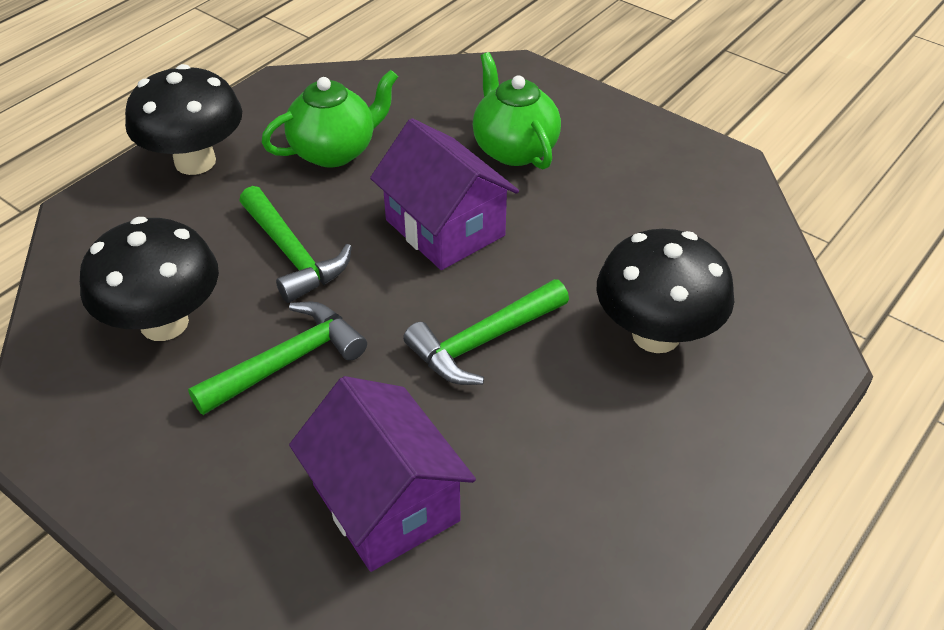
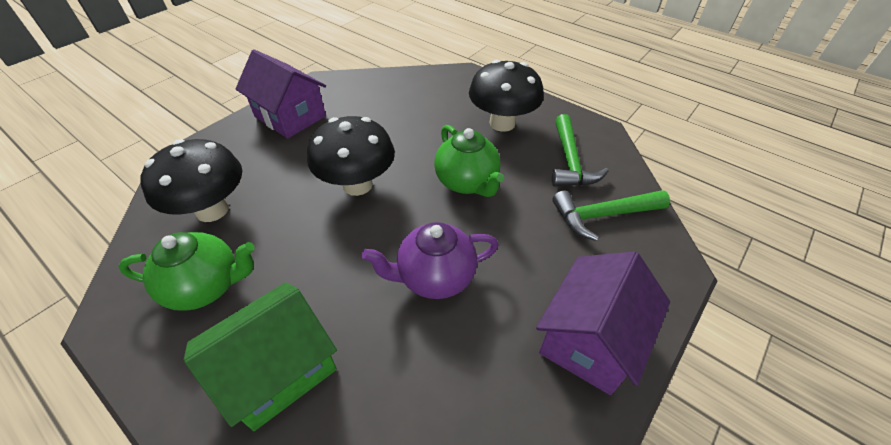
green hammer: 3 -> 2
green house: 0 -> 1
purple teapot: 0 -> 1

